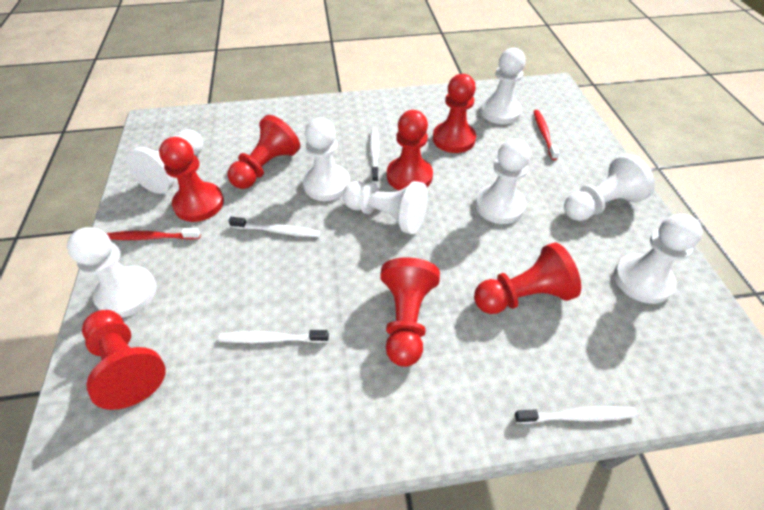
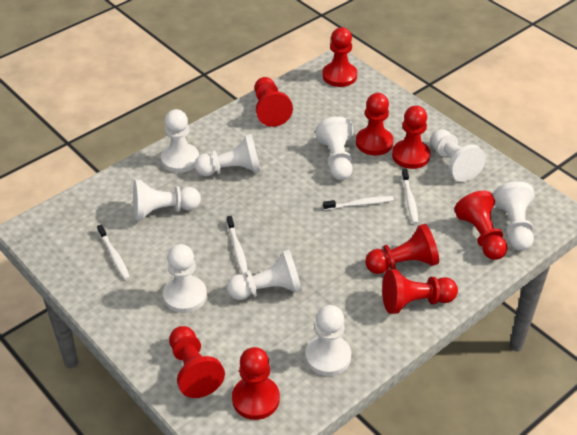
red pawn: 7 -> 9
red toothbrush: 2 -> 0
white pawn: 8 -> 9

